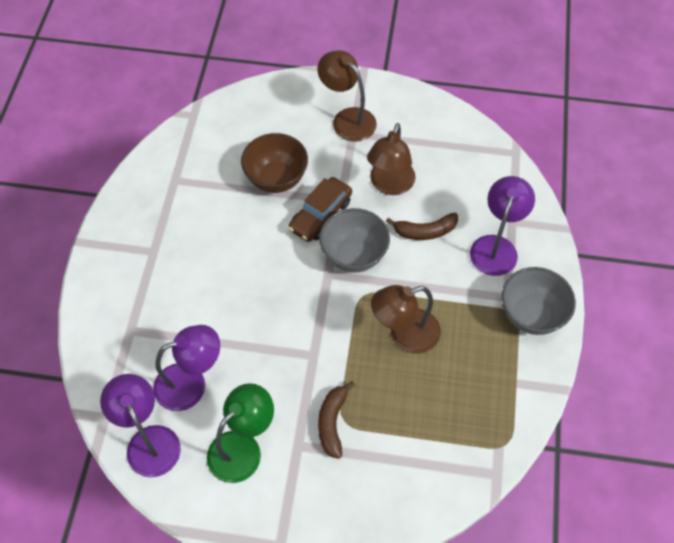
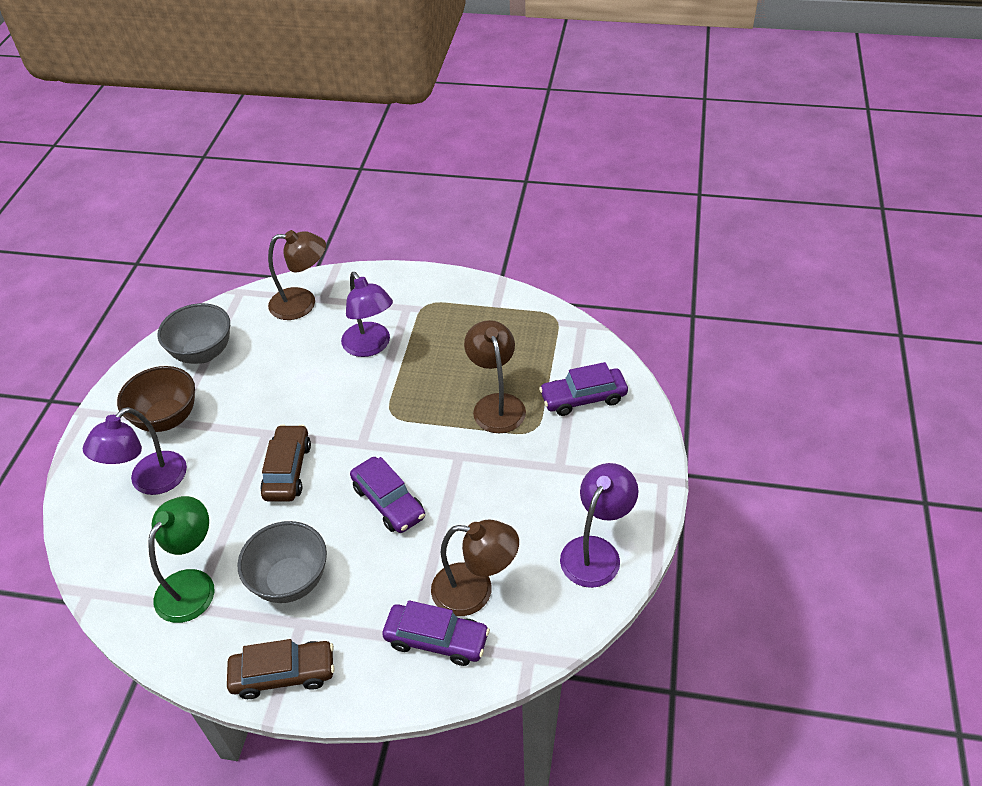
brown banana: 2 -> 0
brown car: 1 -> 2
purple car: 0 -> 3

